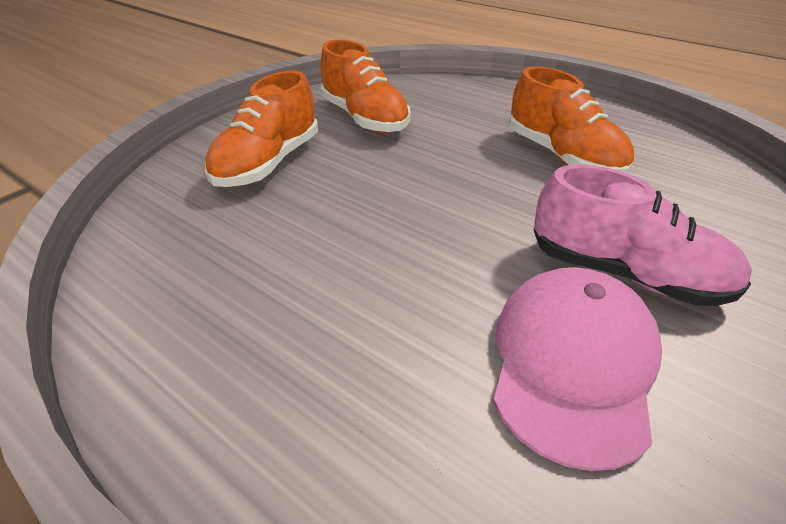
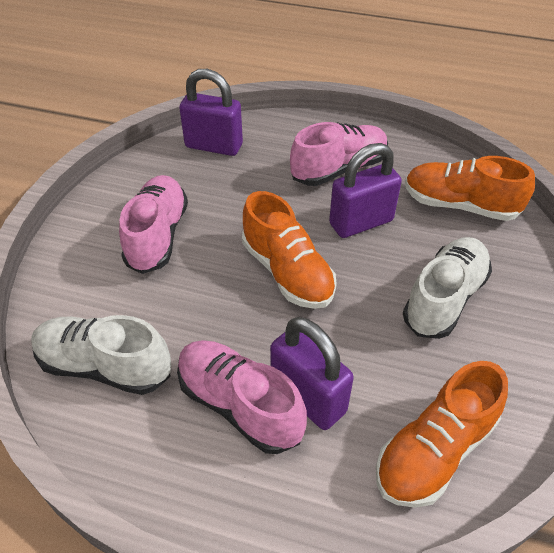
pink cap: 1 -> 0
pink shoe: 1 -> 3
purple padlock: 0 -> 3
white shoe: 0 -> 2

